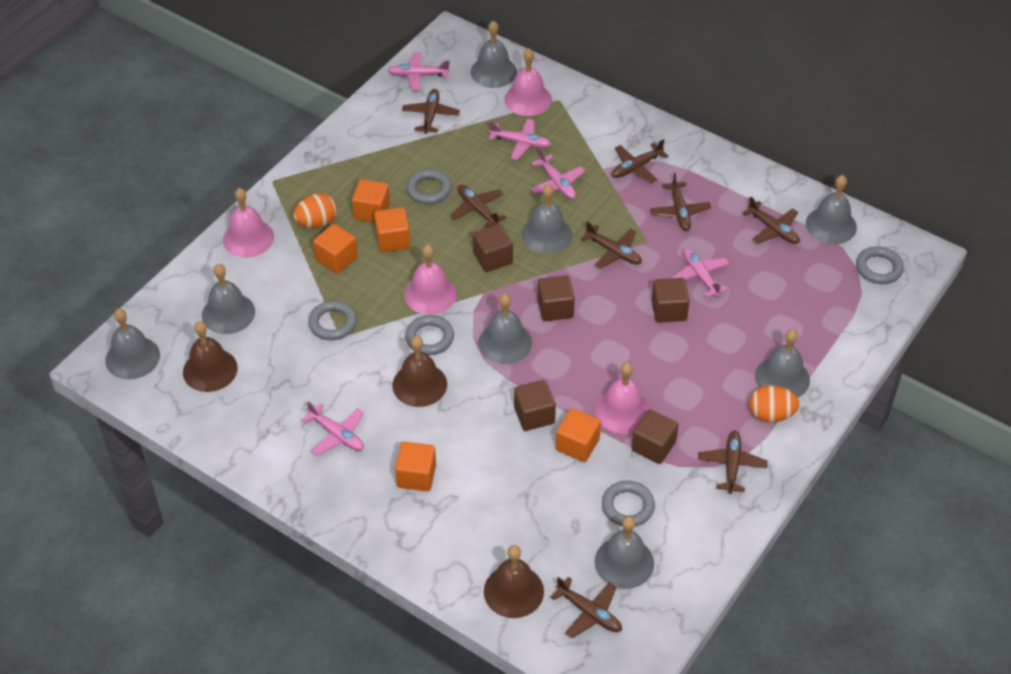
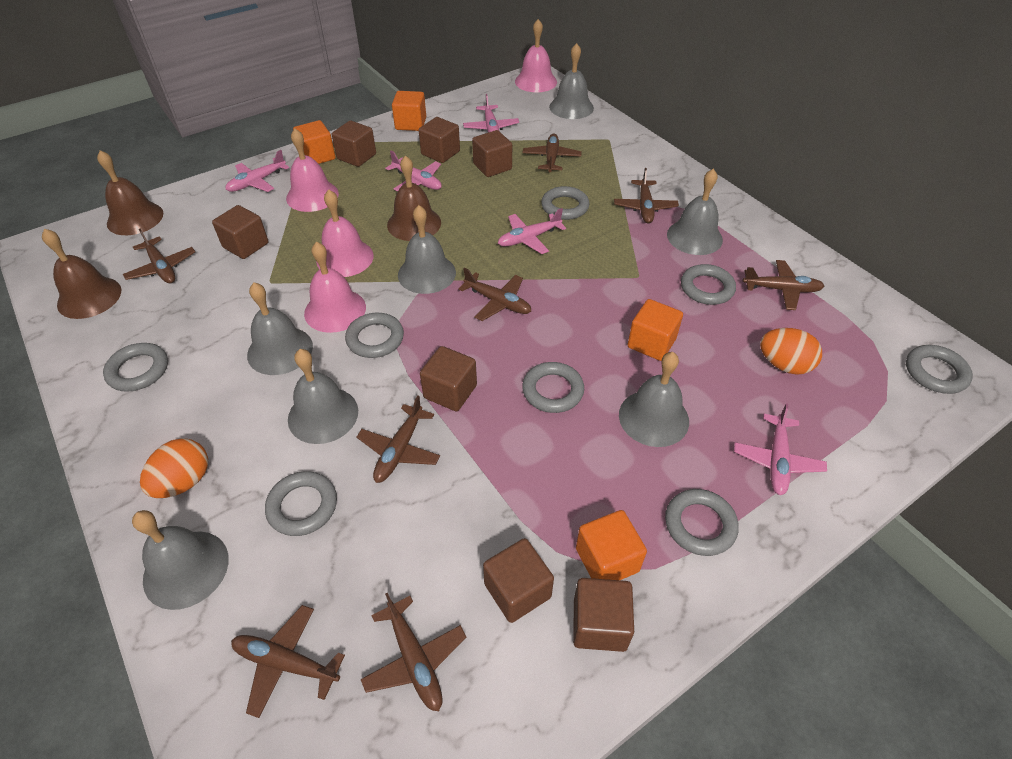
brown cube: 5 -> 7
grey bell: 8 -> 7
grey ring: 5 -> 8
orange cube: 5 -> 4

